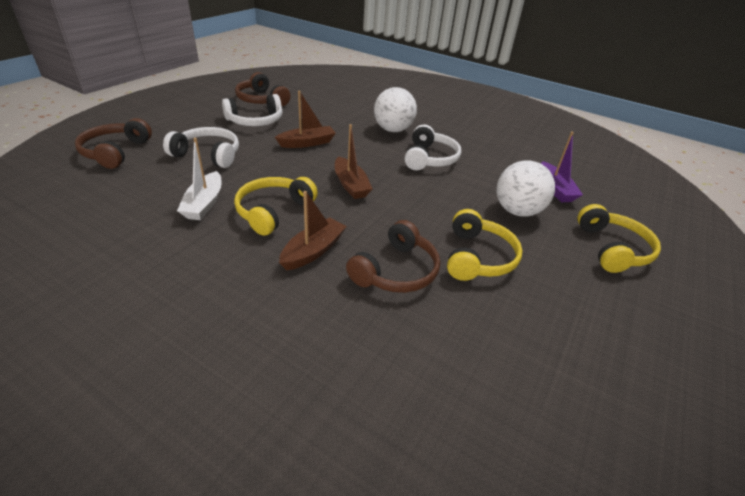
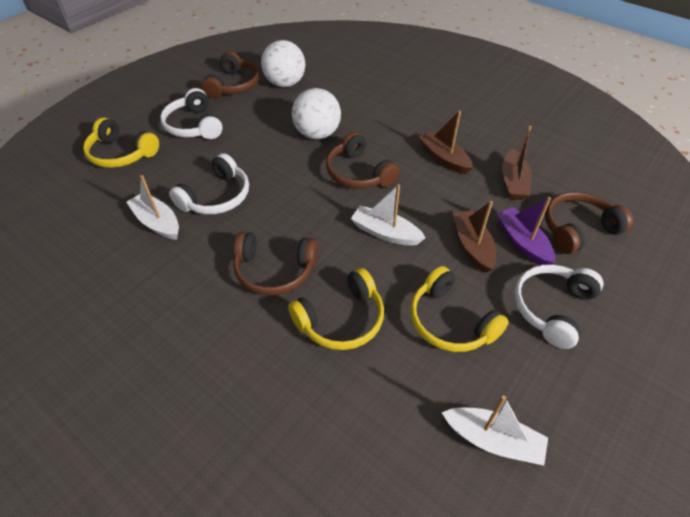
brown headphones: 3 -> 4
white boat: 1 -> 3

